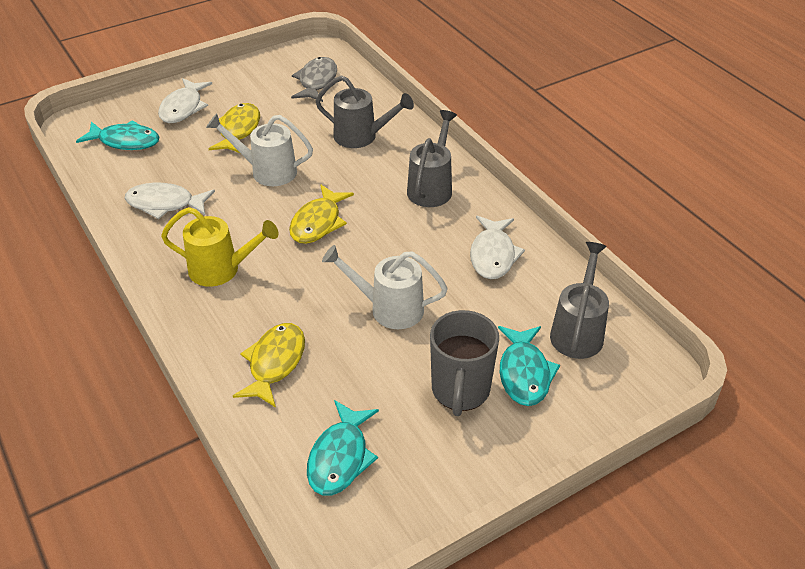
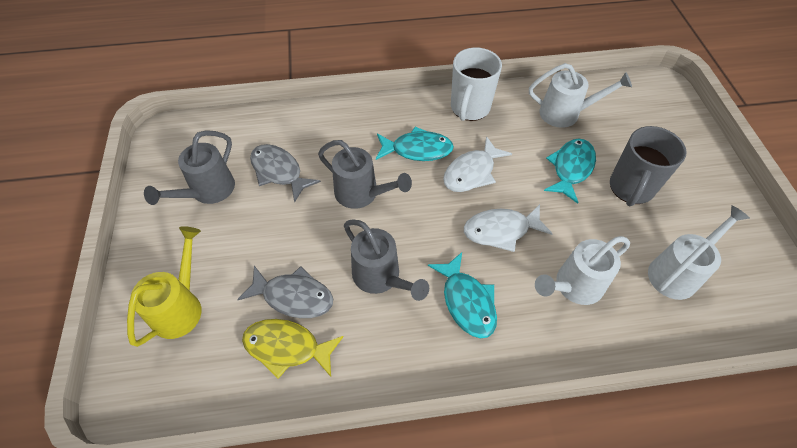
grey fish: 1 -> 2
white fish: 3 -> 2
white mug: 0 -> 1
white watering can: 2 -> 3
yellow fish: 3 -> 1

